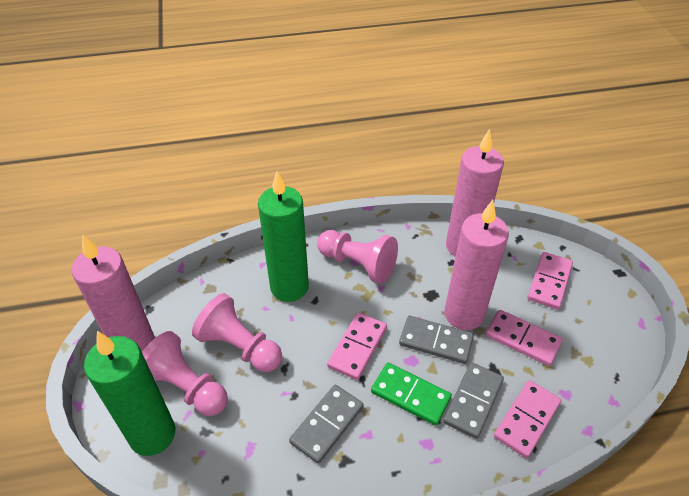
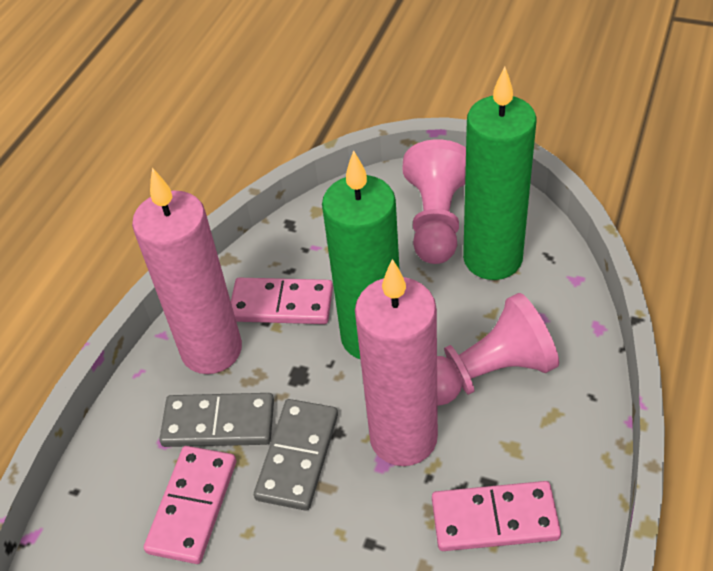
green domino: 1 -> 0
grey domino: 3 -> 2
pink candle: 3 -> 2
pink domino: 4 -> 3
pink pawn: 3 -> 2

